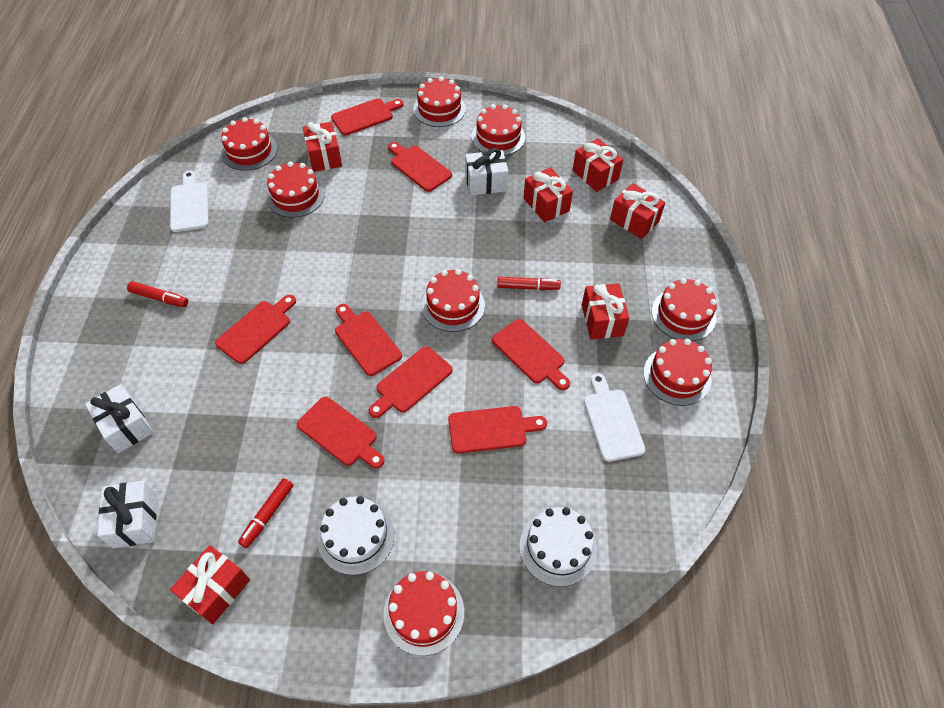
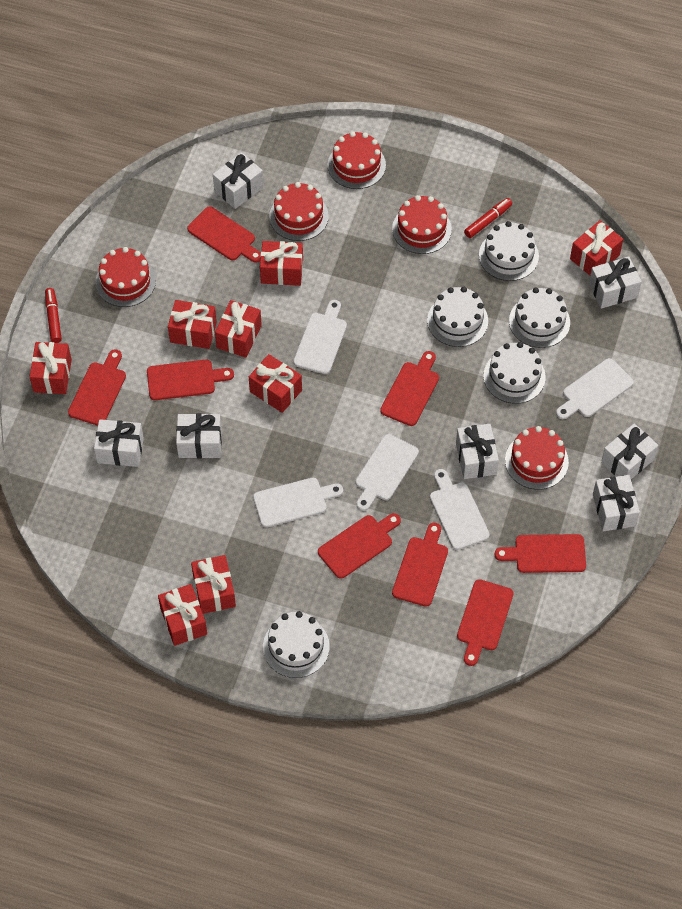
red cake: 8 -> 5
red gift: 6 -> 8
red marker: 3 -> 2
white cake: 2 -> 5
white cutting board: 2 -> 5
white gift: 3 -> 7

